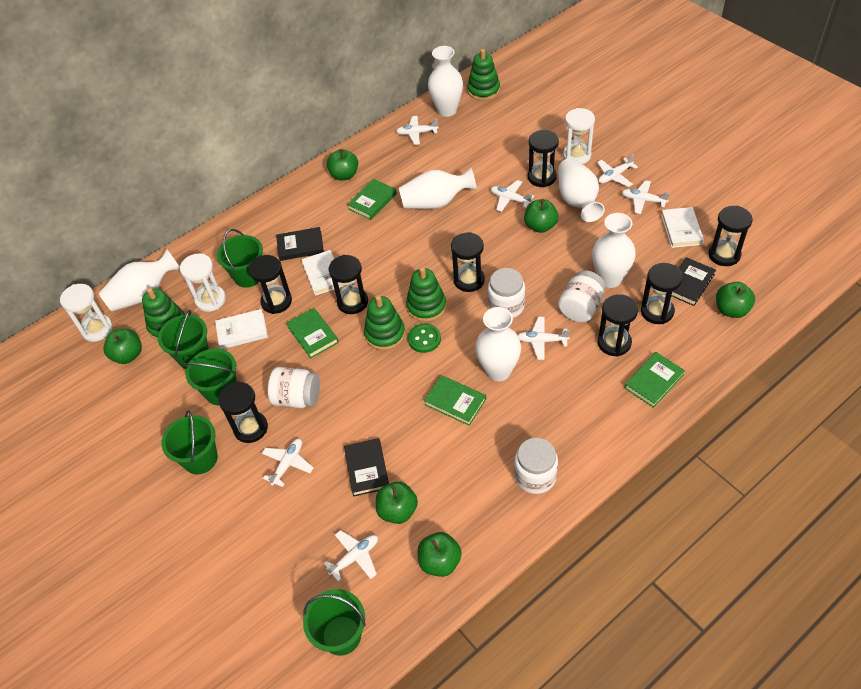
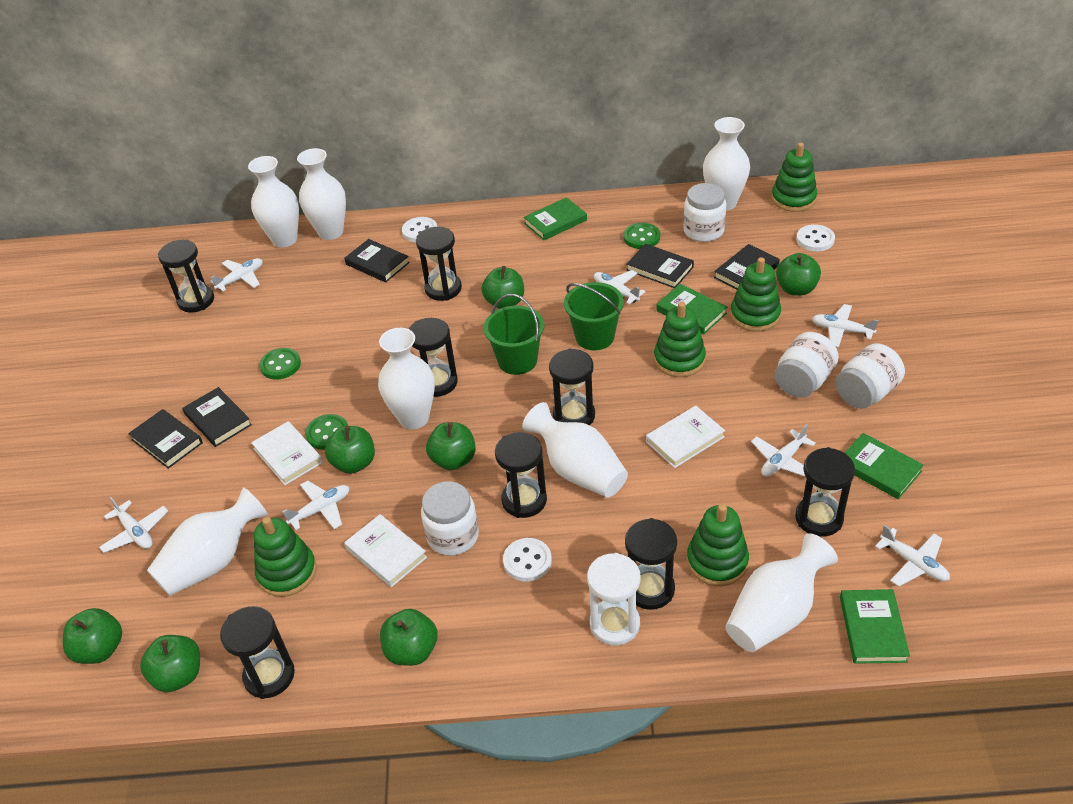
black book: 3 -> 5
green apple: 6 -> 7
green bucket: 5 -> 2
green button: 1 -> 3
green stacking toy: 4 -> 5
white button: 0 -> 3
white hourglass: 3 -> 1
white vase: 6 -> 7

